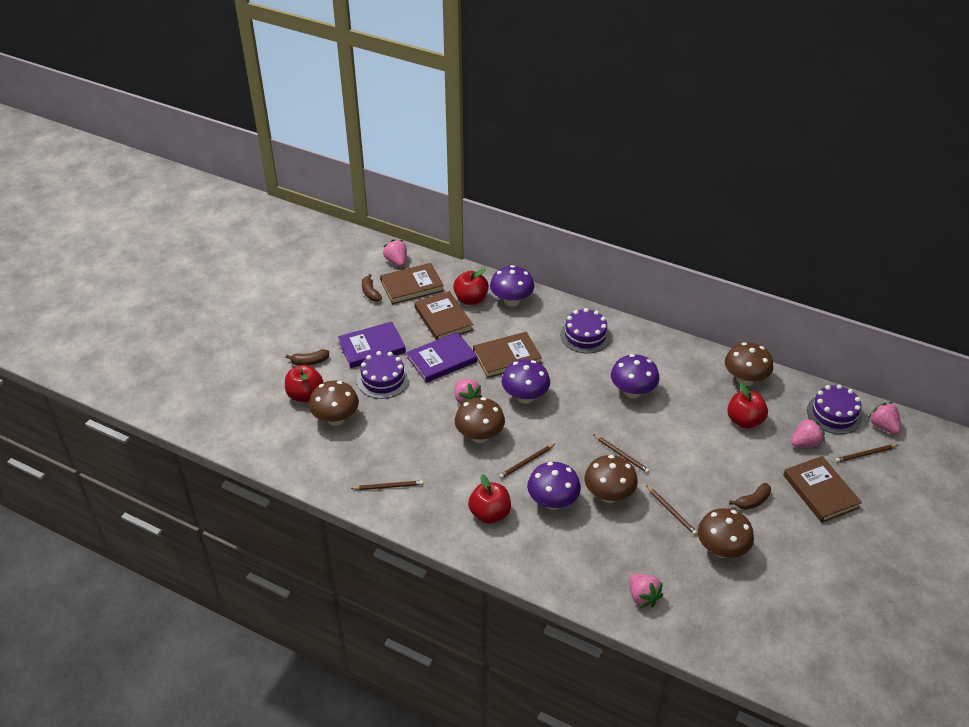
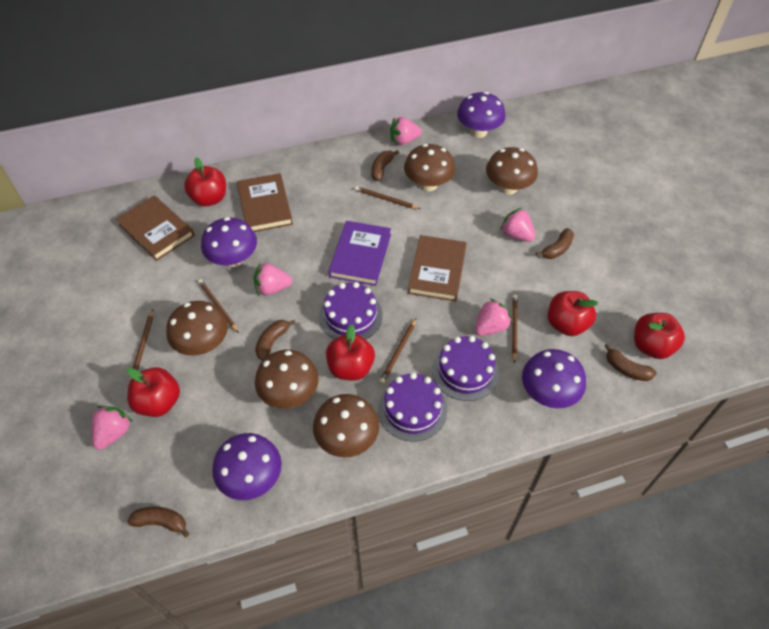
brown banana: 3 -> 5
brown book: 4 -> 3
purple book: 2 -> 1
red apple: 4 -> 5

